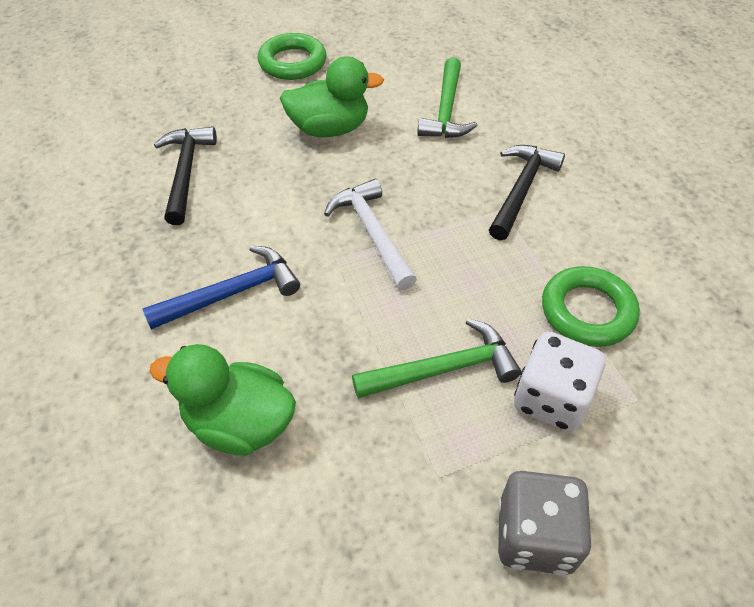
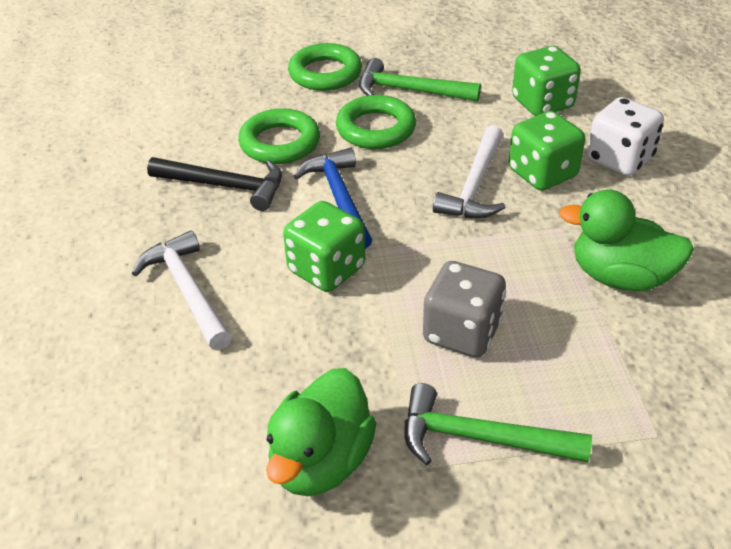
black hammer: 2 -> 1
green dice: 0 -> 3
green ring: 2 -> 3
white hammer: 1 -> 2

